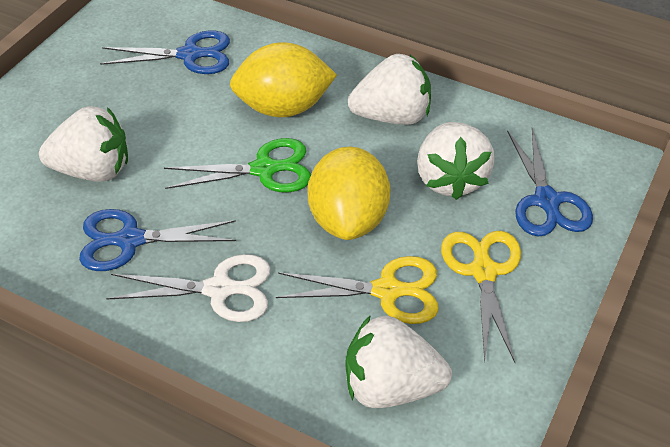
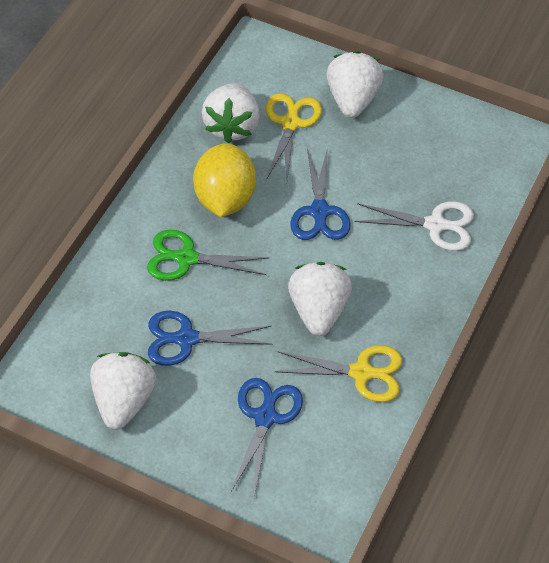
yellow lemon: 2 -> 1

